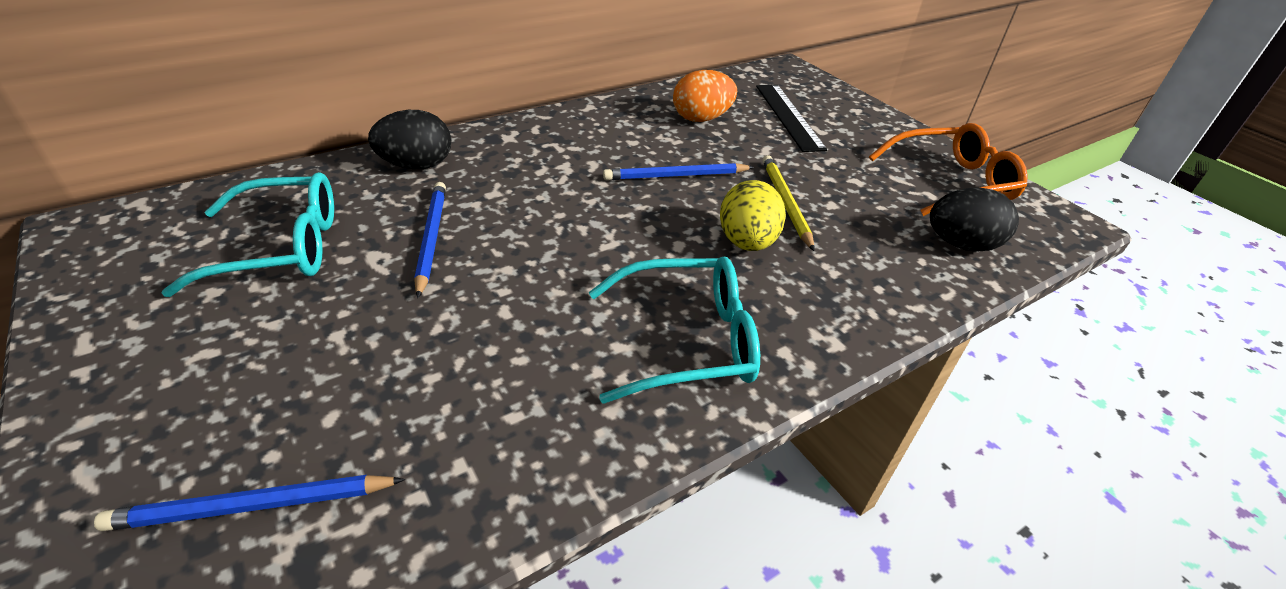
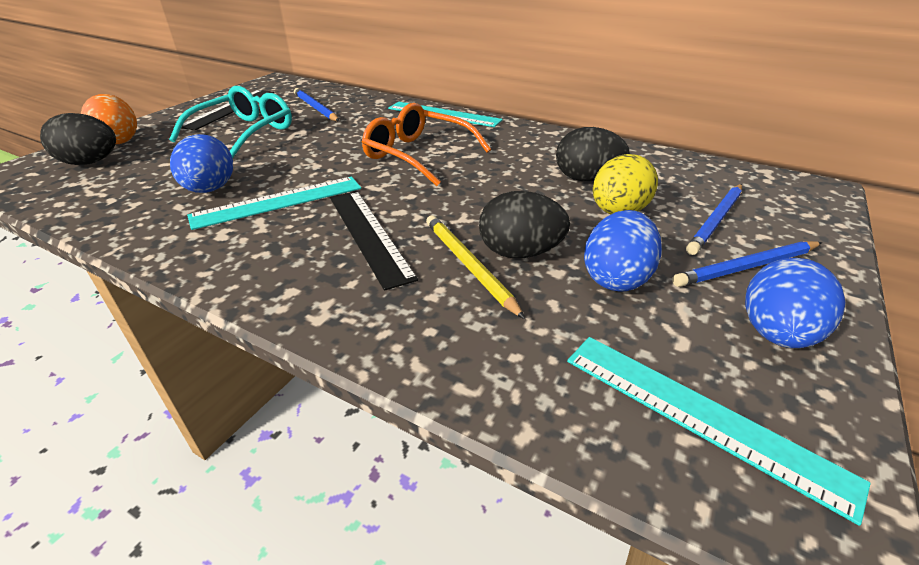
black egg: 2 -> 3
black ruler: 1 -> 2
blue egg: 0 -> 3
turquoise glasses: 2 -> 1
turquoise ruler: 0 -> 3

